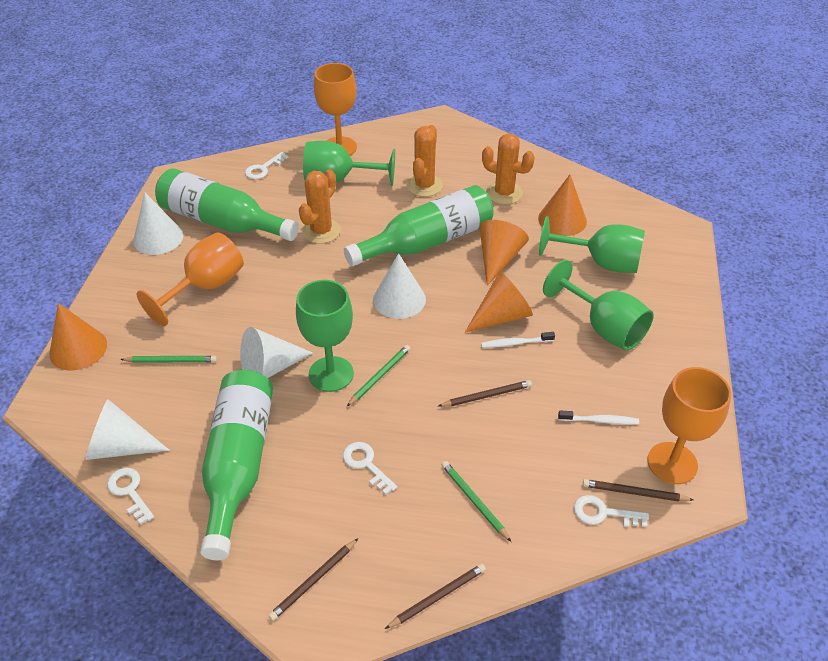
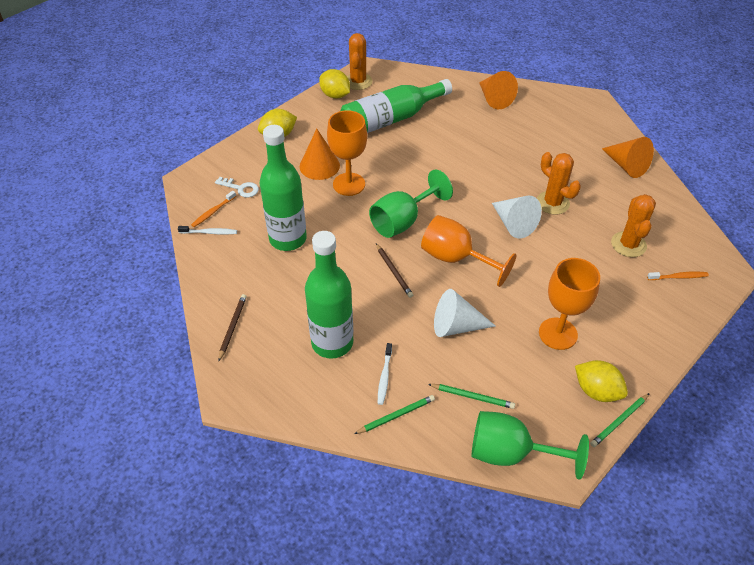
brown pencil: 4 -> 2
green goblet: 4 -> 2
orange cone: 4 -> 3
orange toothbrush: 0 -> 2
white cone: 4 -> 2
white key: 4 -> 1
yellow lemon: 0 -> 3

